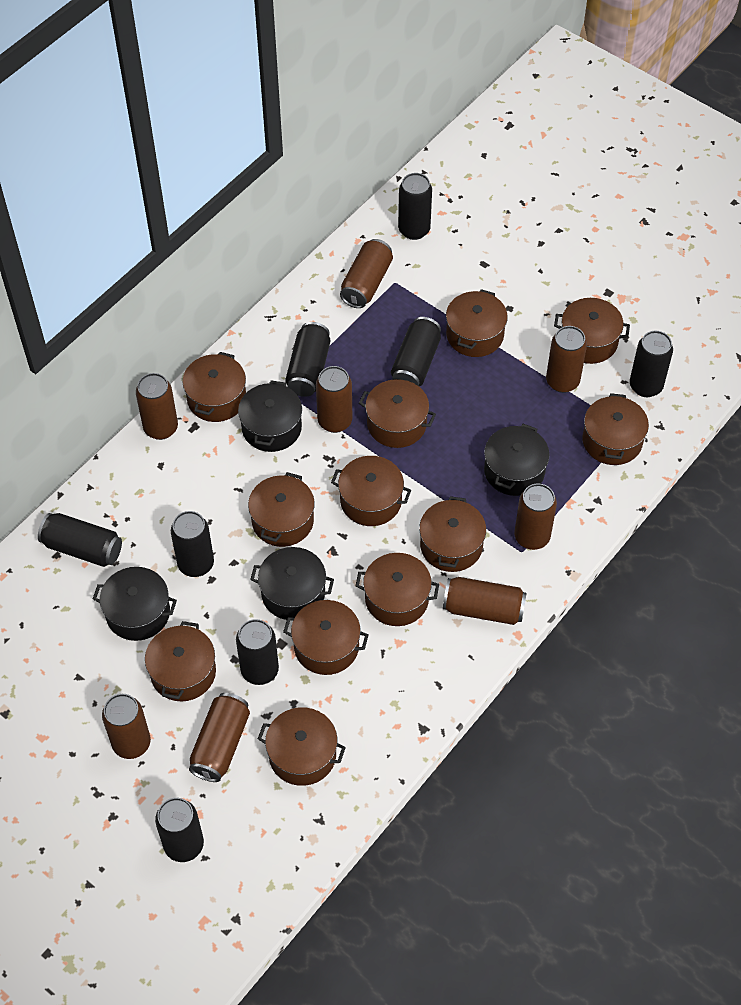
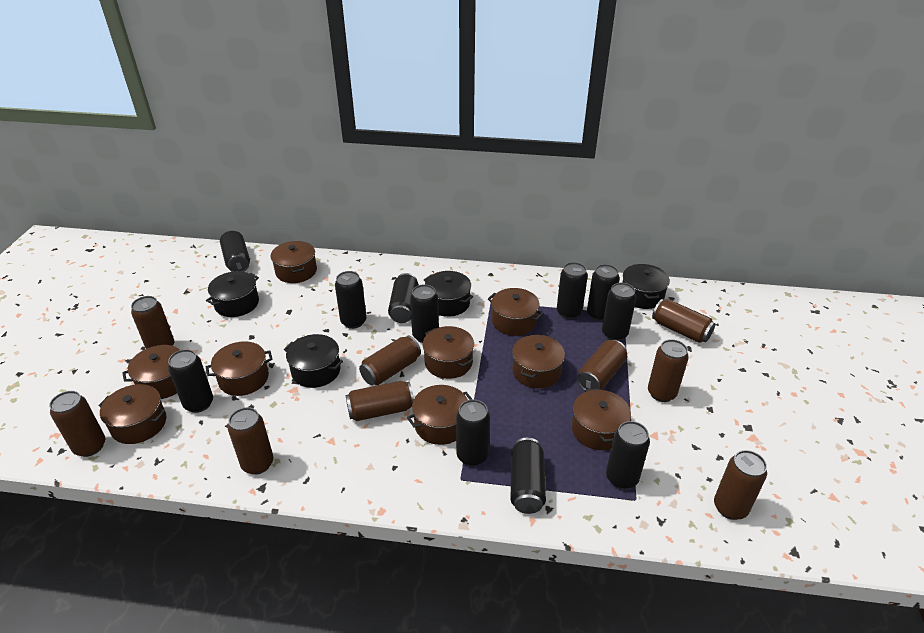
black can: 8 -> 11
brown can: 8 -> 9
brown pot: 12 -> 9

